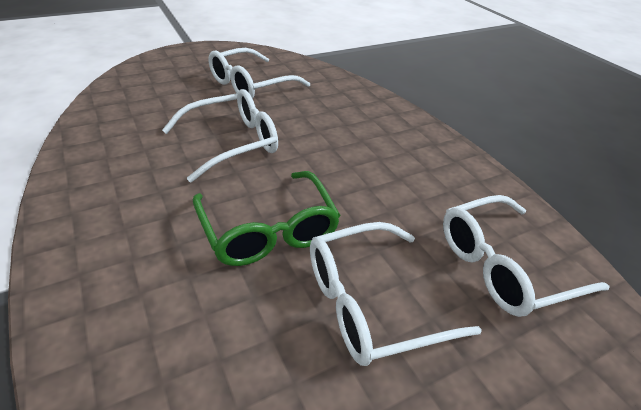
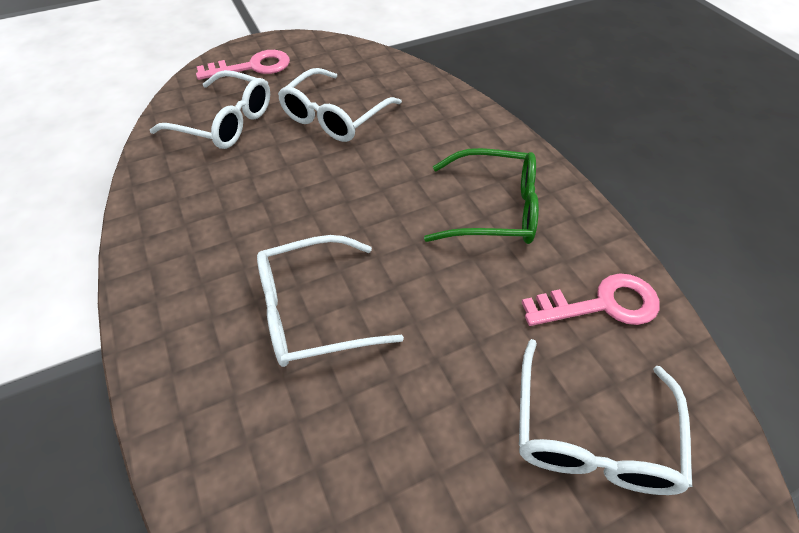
pink key: 0 -> 2

